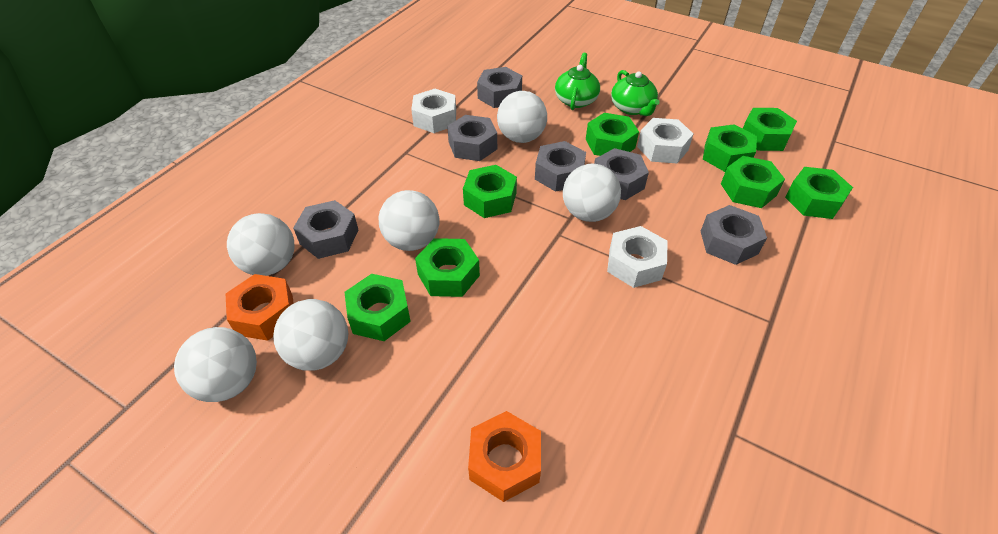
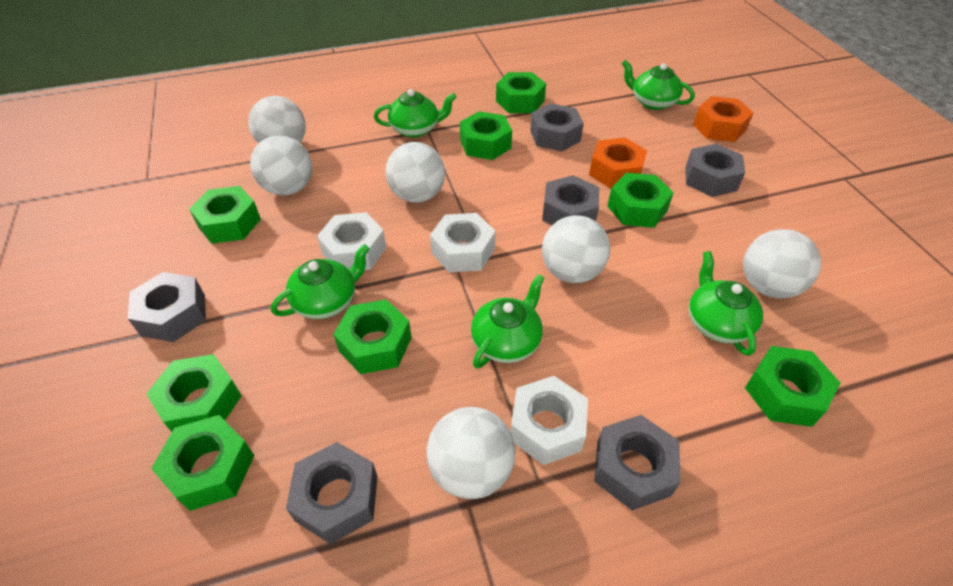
green teapot: 2 -> 5

